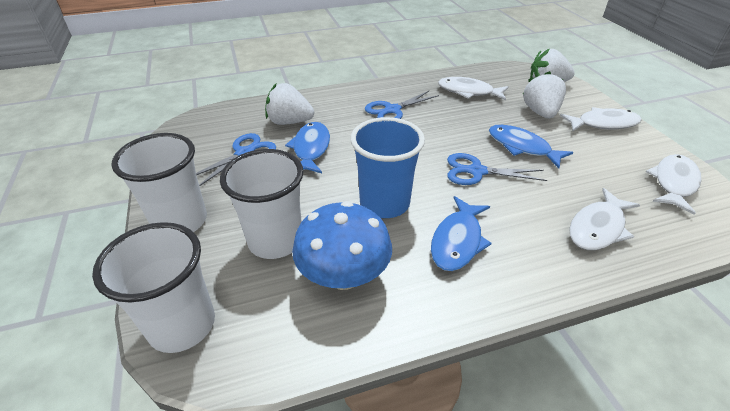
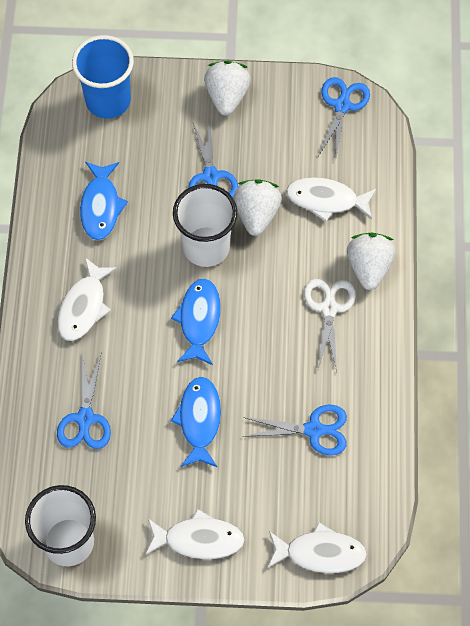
blue mushroom: 1 -> 0
blue scissors: 3 -> 4
white cup: 3 -> 2
white scissors: 0 -> 1

